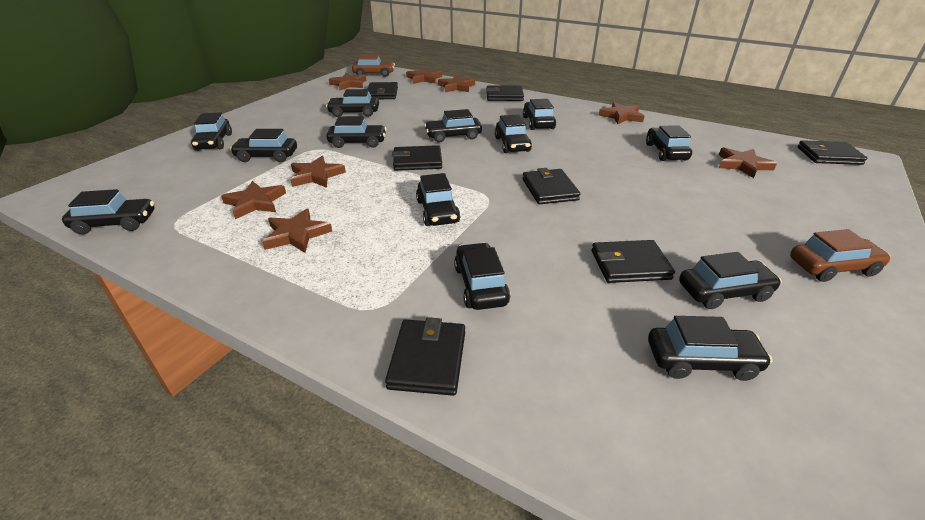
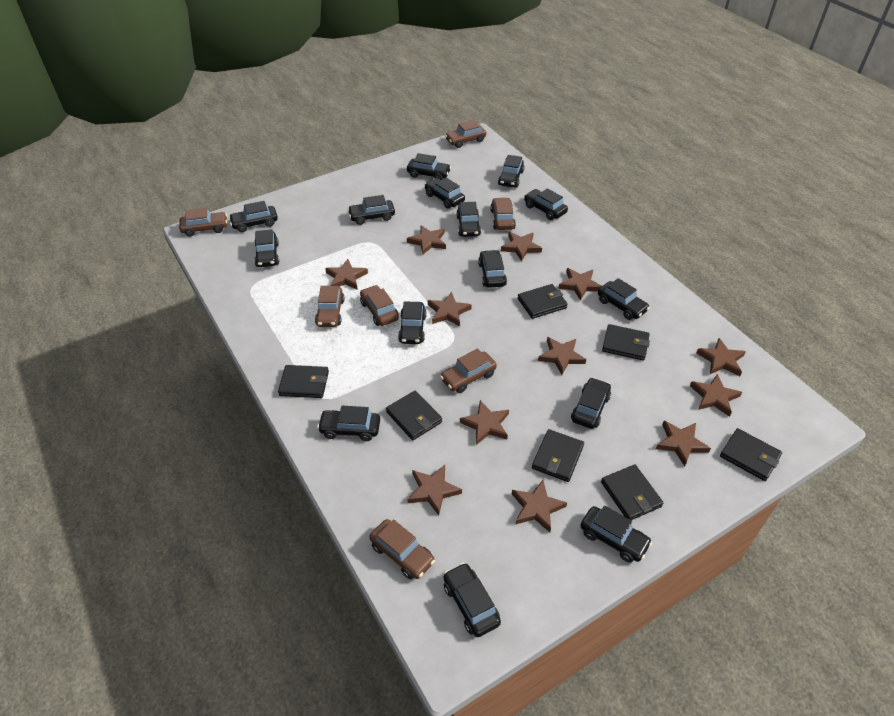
black car: 13 -> 15
brown car: 2 -> 7
brown star: 8 -> 12

